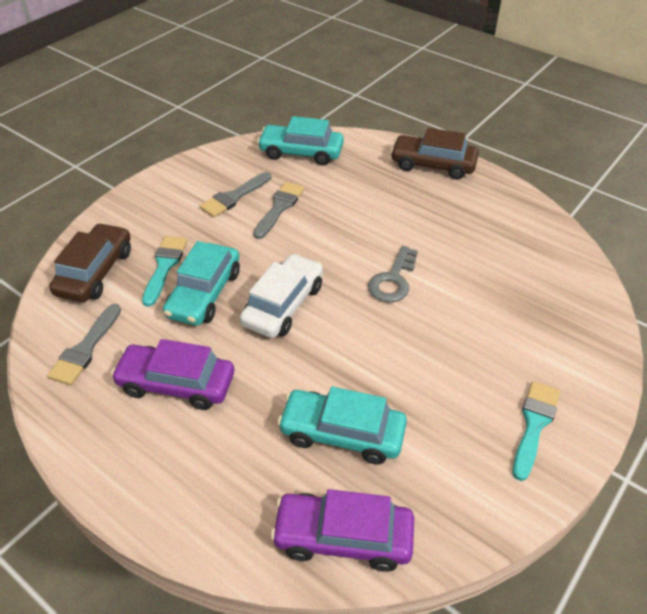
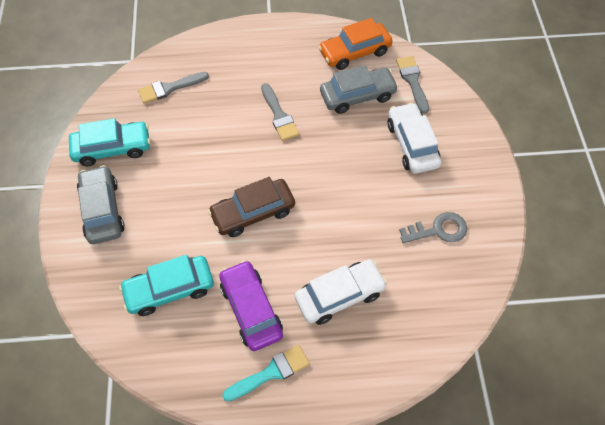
brown car: 2 -> 1
grey car: 0 -> 2
orange car: 0 -> 1
purple car: 2 -> 1
turquoise brush: 2 -> 1
turquoise car: 3 -> 2
white car: 1 -> 2

